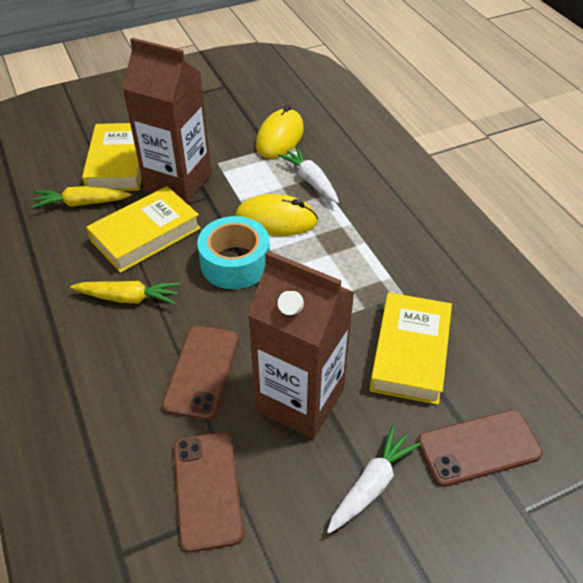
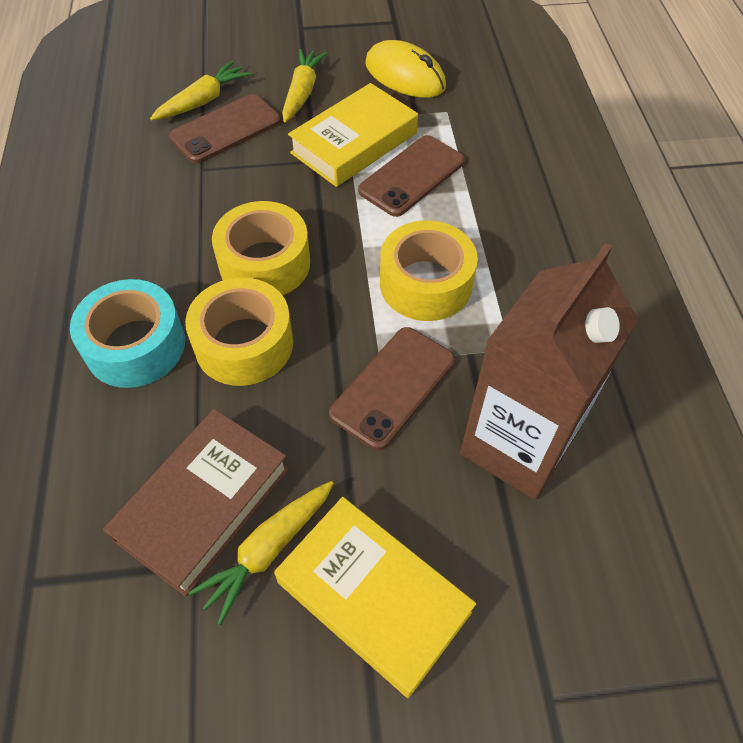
brown book: 0 -> 1
brown carton: 2 -> 1
white carrot: 2 -> 0
yellow book: 3 -> 2
yellow carrot: 2 -> 3
yellow mouse: 2 -> 1
yellow tape: 0 -> 3

